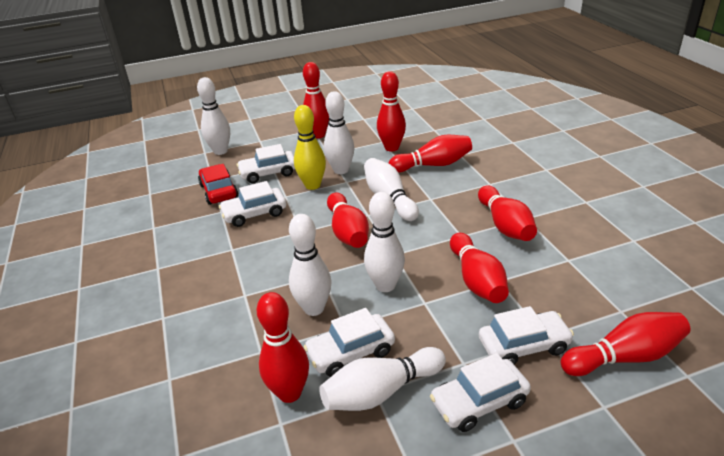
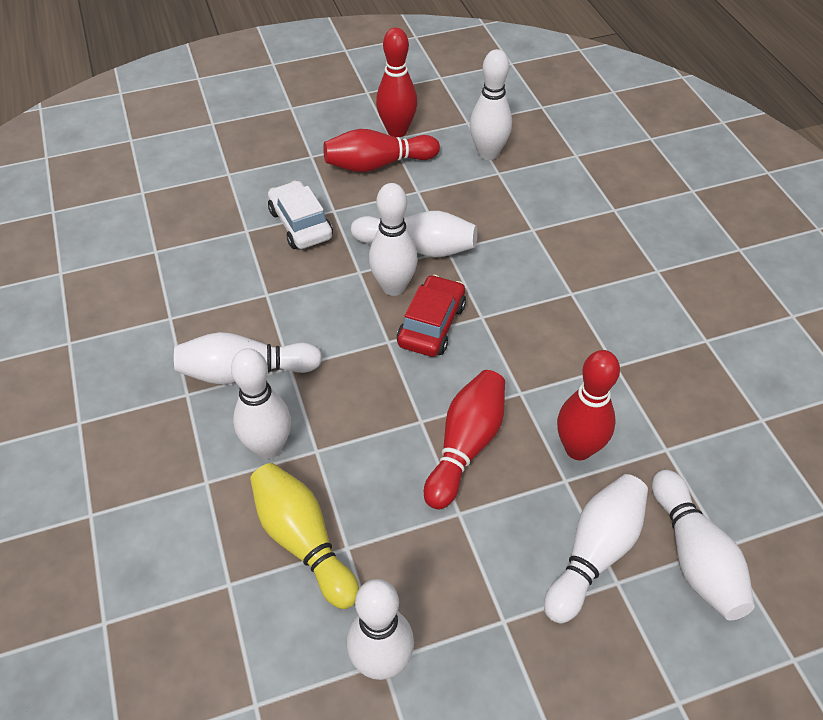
red bowling pin: 8 -> 4
white bowling pin: 6 -> 8
white car: 5 -> 1

